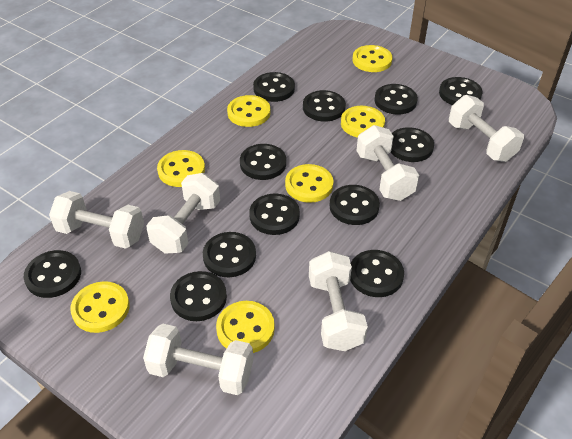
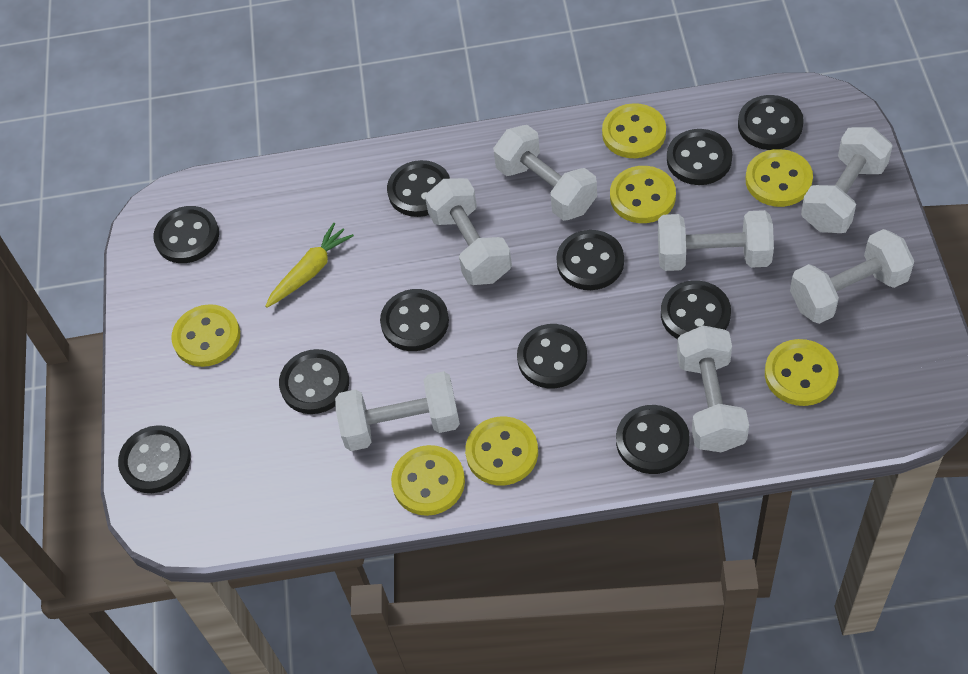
black button: 12 -> 11
white dumbbell: 6 -> 7
yellow carrot: 0 -> 1

